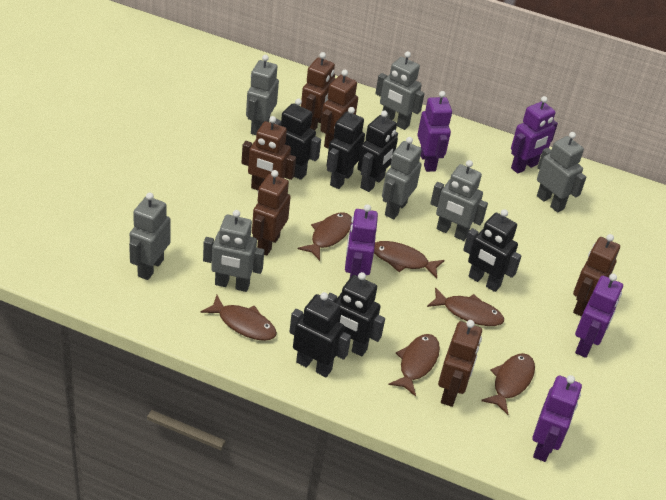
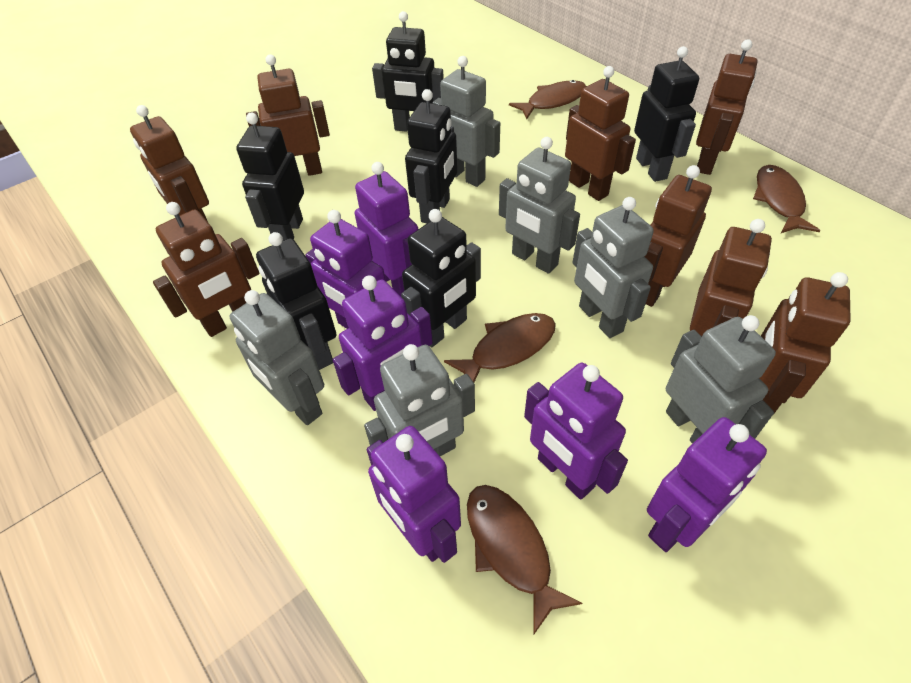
brown fish: 6 -> 4
brown robot: 6 -> 8
grey robot: 7 -> 6
purple robot: 5 -> 6

